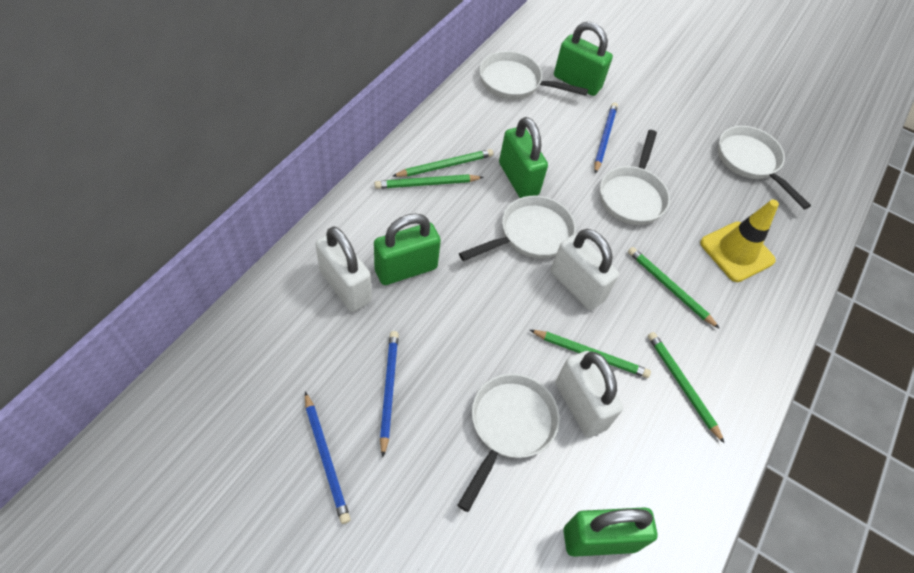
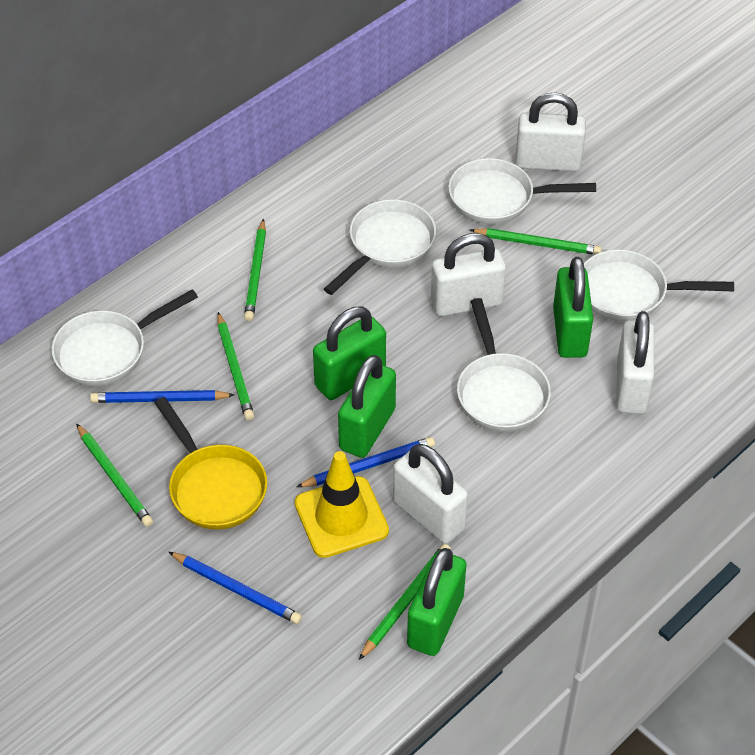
white padlock: 3 -> 4
yellow pan: 0 -> 1

